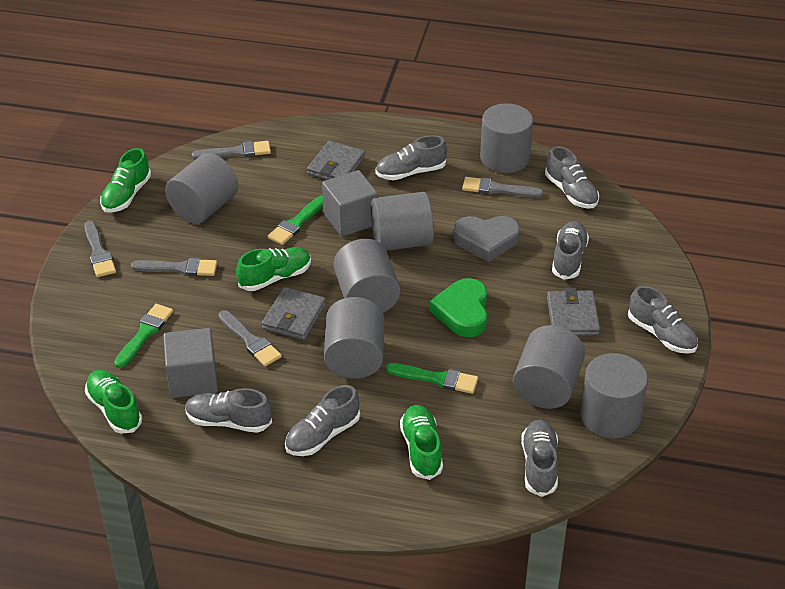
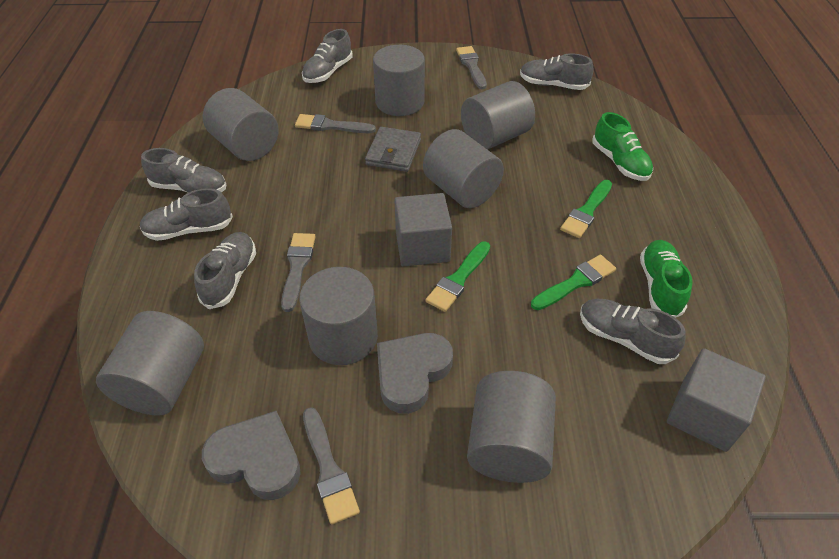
green heart: 1 -> 0
green shoe: 4 -> 2
grey brush: 5 -> 4
grey heart: 1 -> 2
grey shoe: 7 -> 6
grey wallet: 3 -> 1

